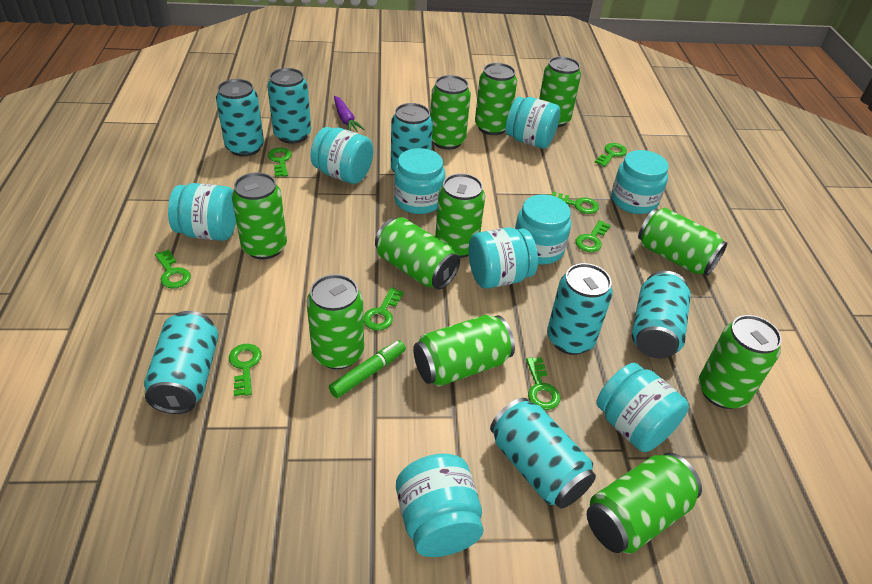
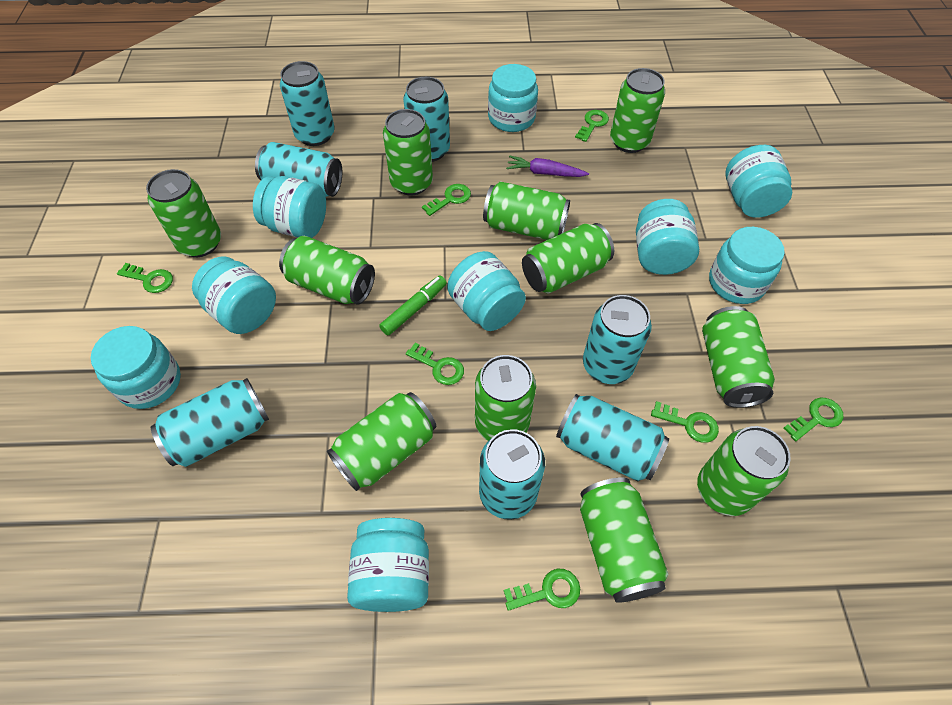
green key: 8 -> 7

